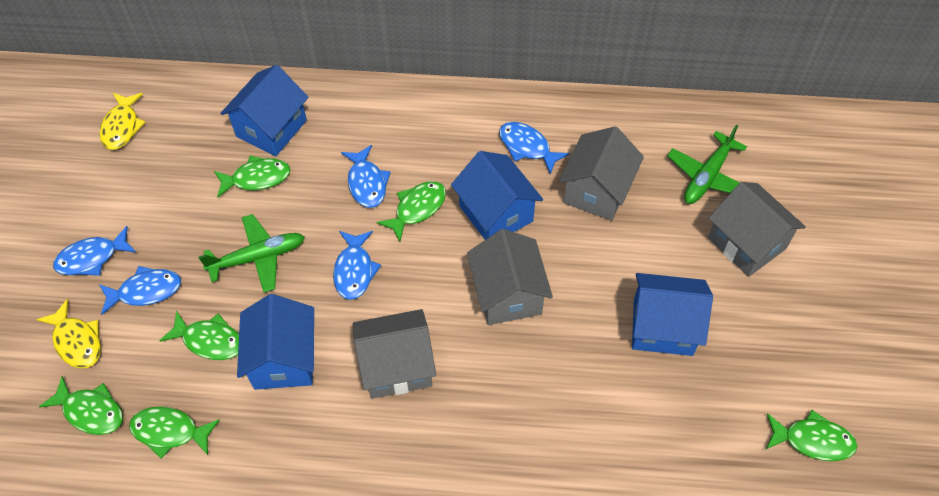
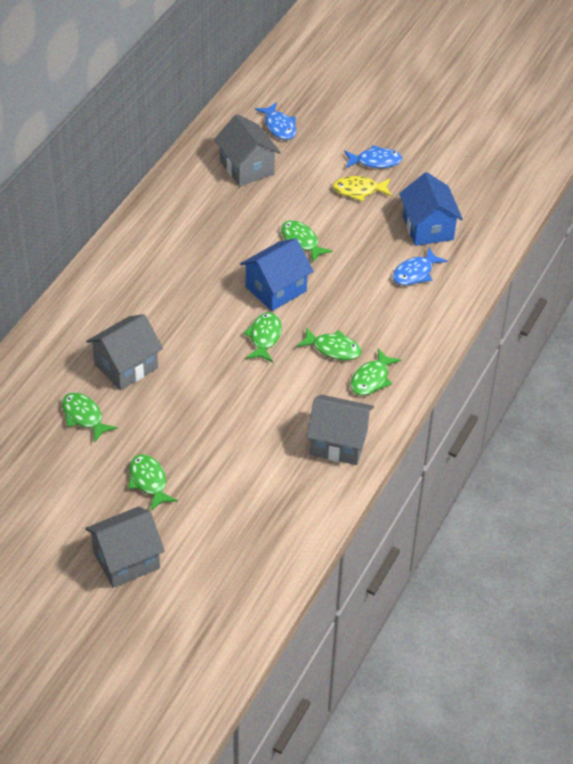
blue fish: 5 -> 3
blue house: 4 -> 2
green plane: 2 -> 0
yellow fish: 2 -> 1

